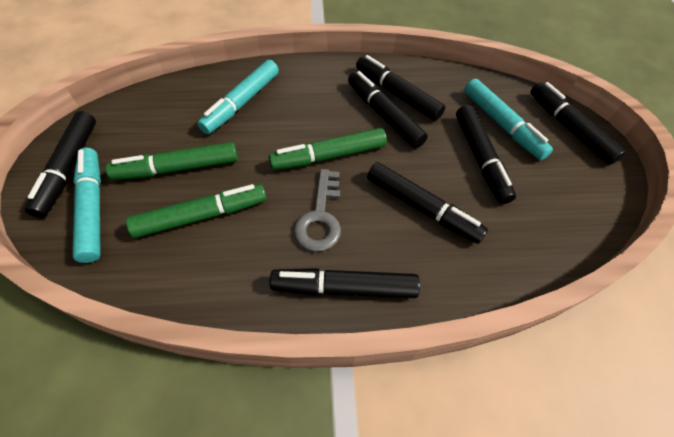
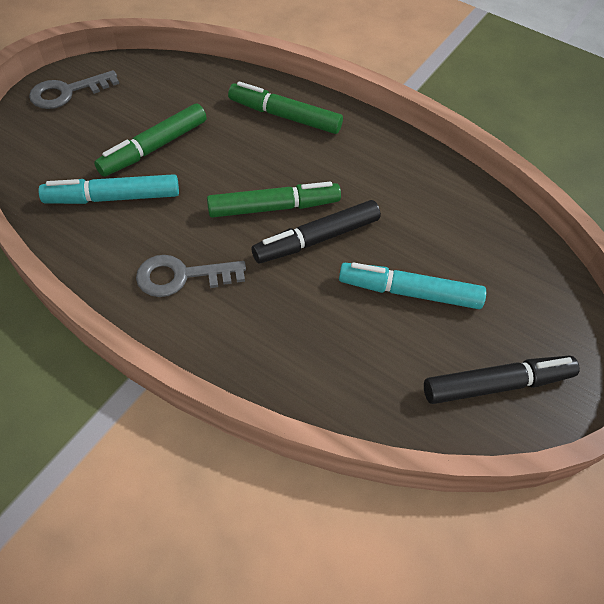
black marker: 7 -> 2
grey key: 1 -> 2
turquoise marker: 3 -> 2

